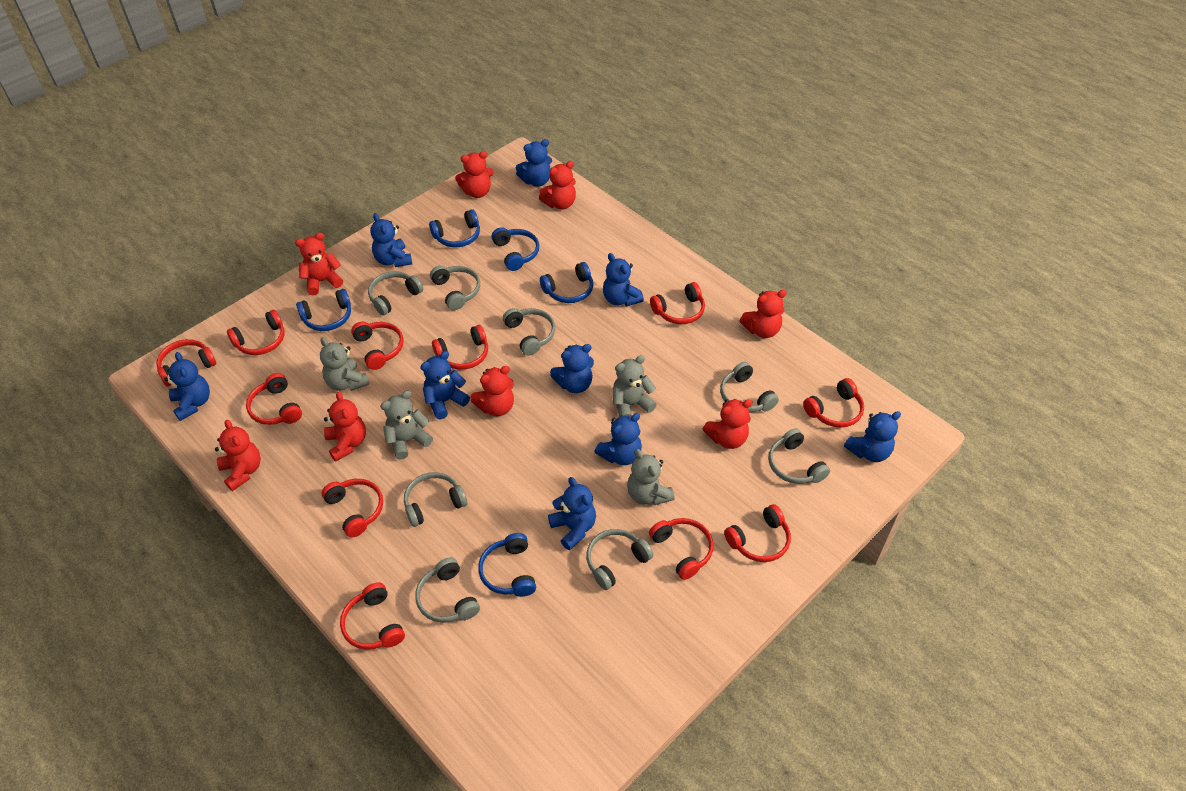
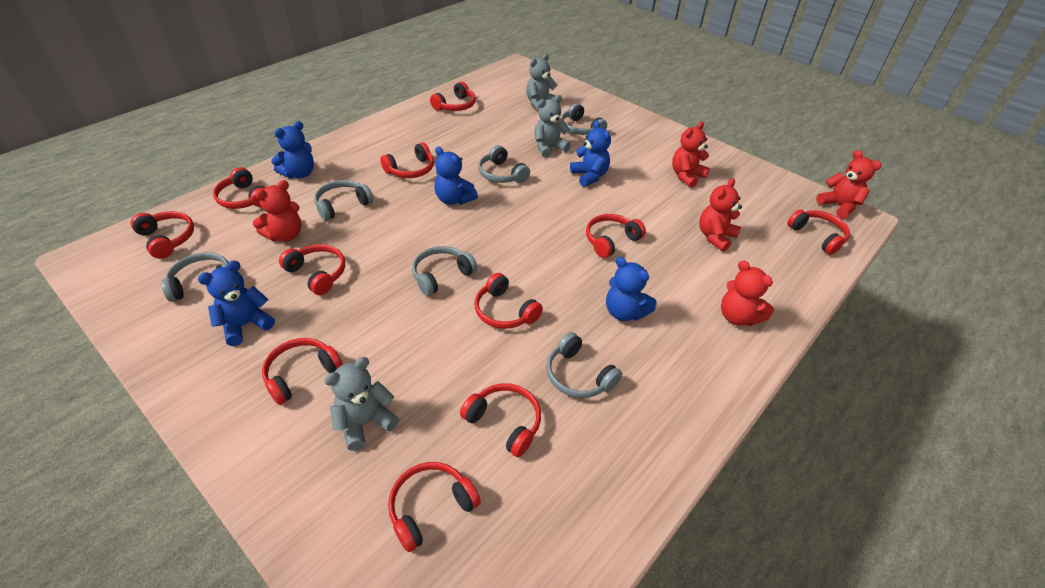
blue headphones: 5 -> 0
blue teddy bear: 9 -> 5
grey headphones: 8 -> 6
grey teddy bear: 4 -> 3
red teddy bear: 8 -> 5

